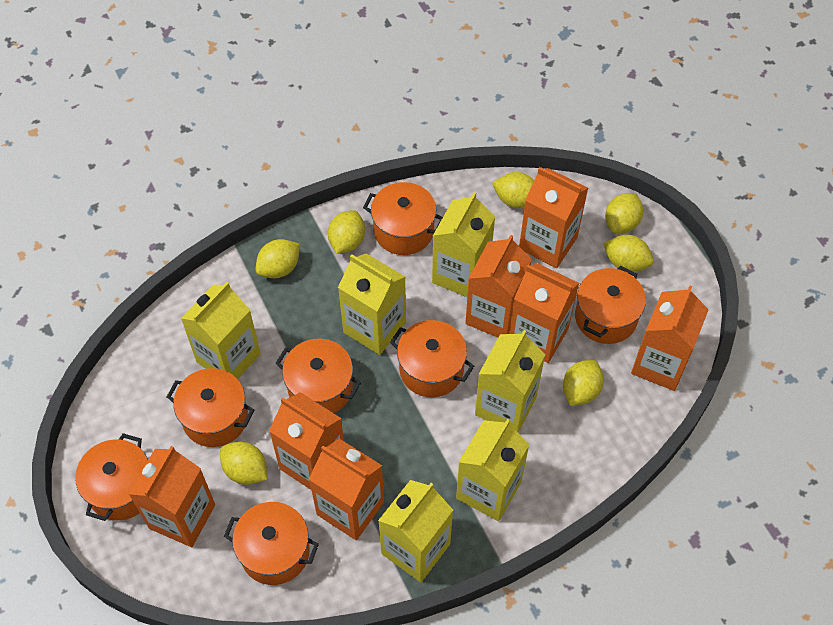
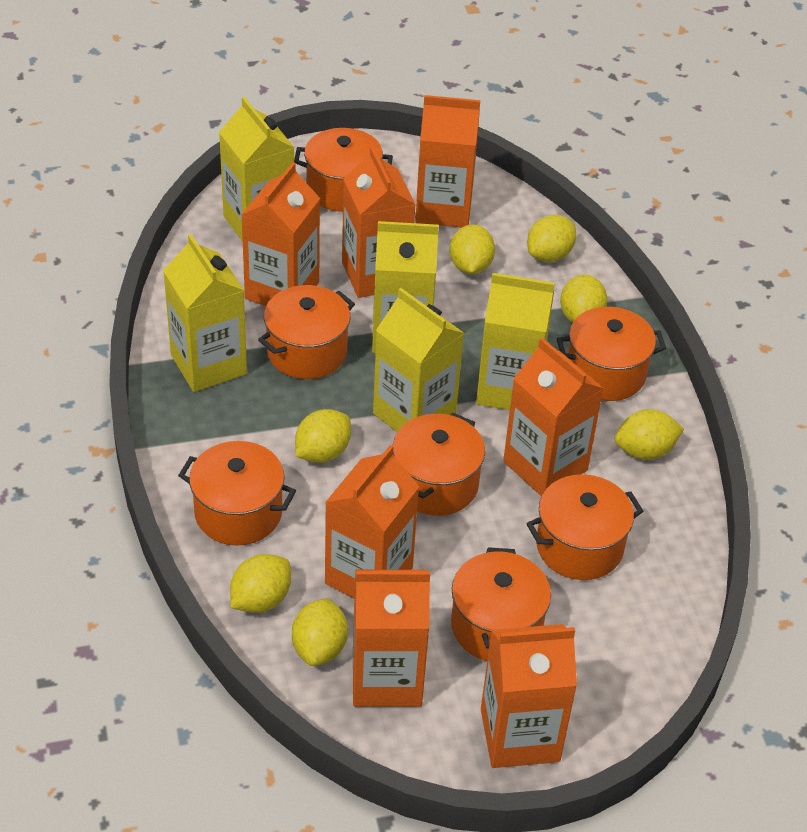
yellow carton: 6 -> 5

